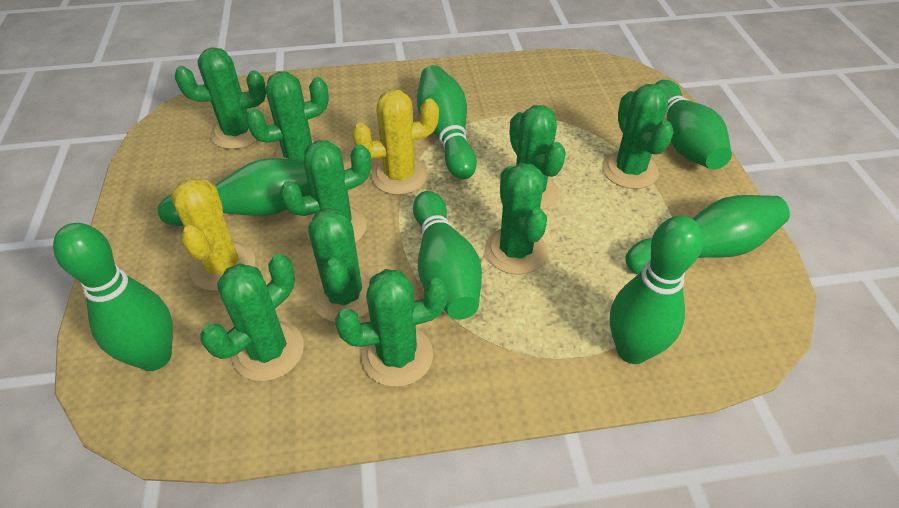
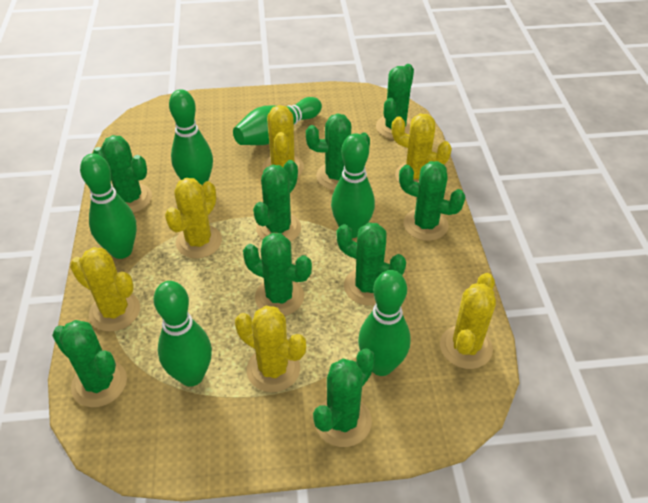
green bowling pin: 7 -> 6
yellow cactus: 2 -> 6

